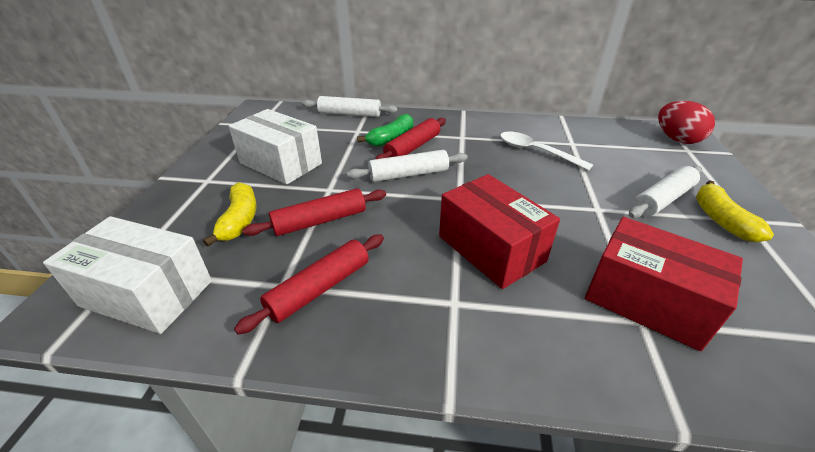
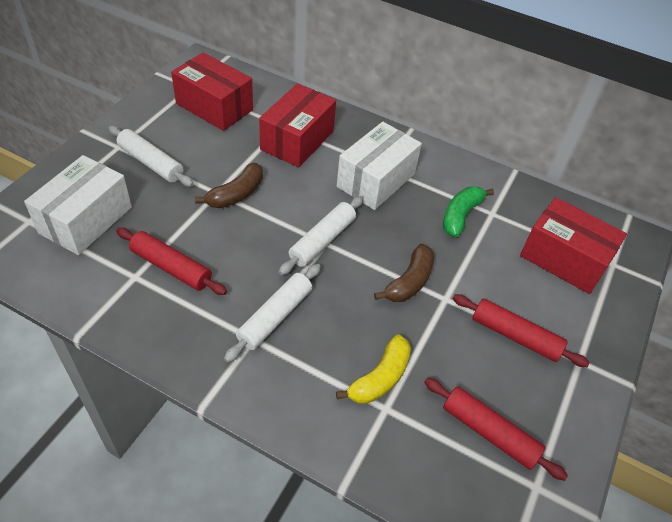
brown banana: 0 -> 2
red box: 2 -> 3
red egg: 1 -> 0
white spoon: 1 -> 0
yellow banana: 2 -> 1

